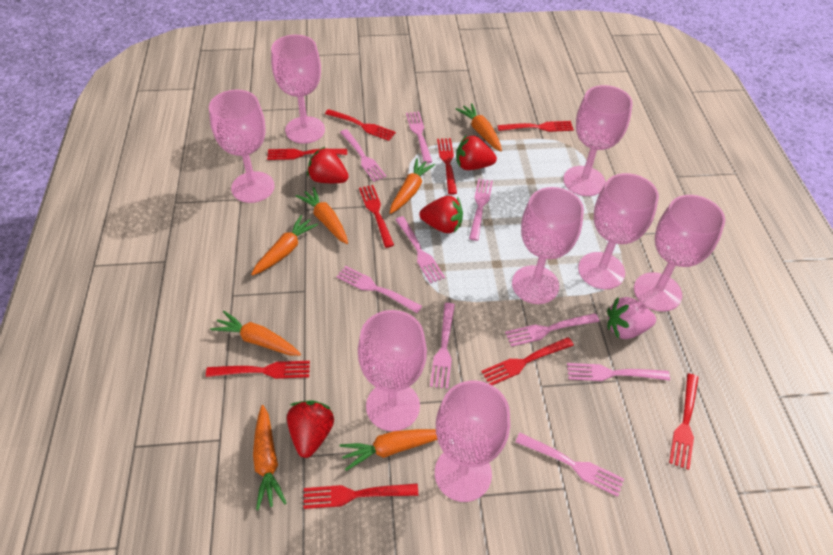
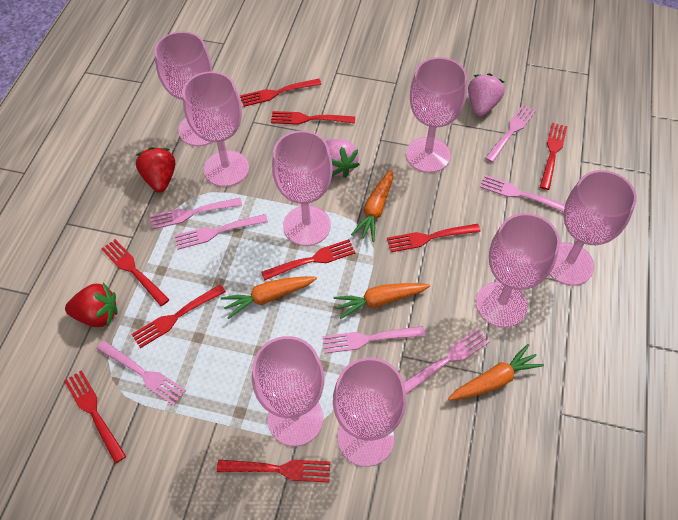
orange carrot: 7 -> 4
pink fork: 9 -> 7
pink strawberry: 1 -> 2
red strawberry: 4 -> 2

